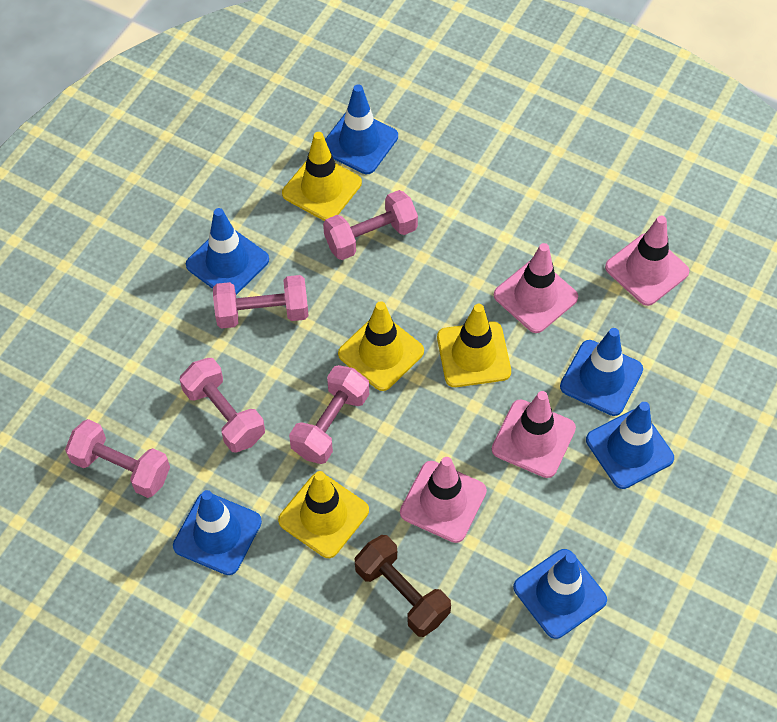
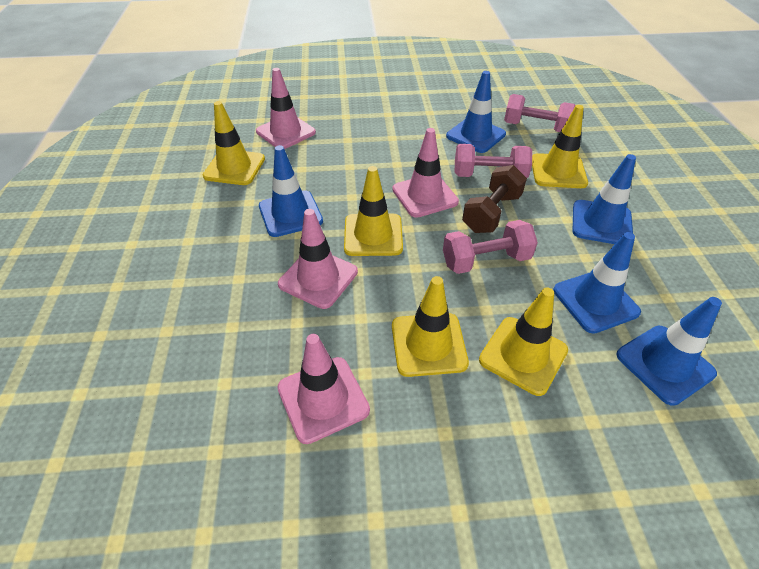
blue traffic cone: 6 -> 5
pink dumbbell: 5 -> 3
yellow traffic cone: 4 -> 5

